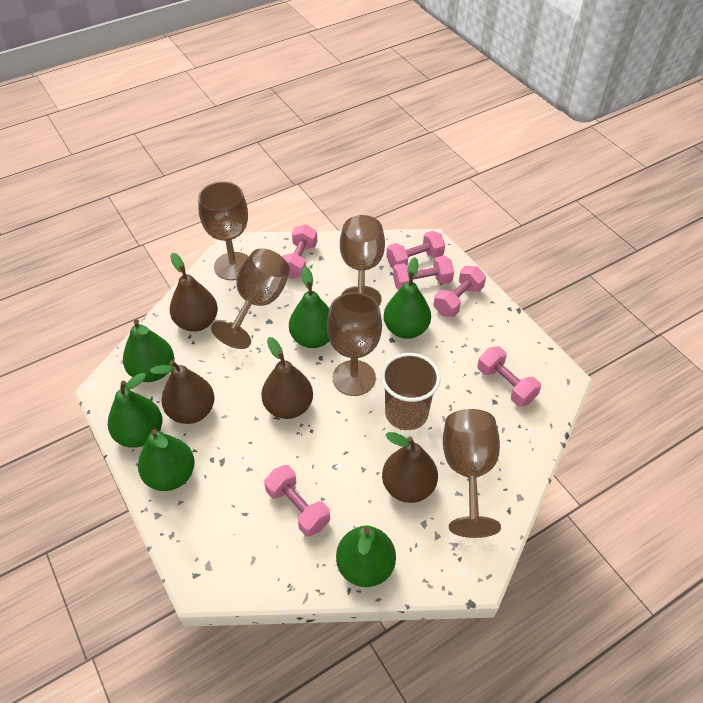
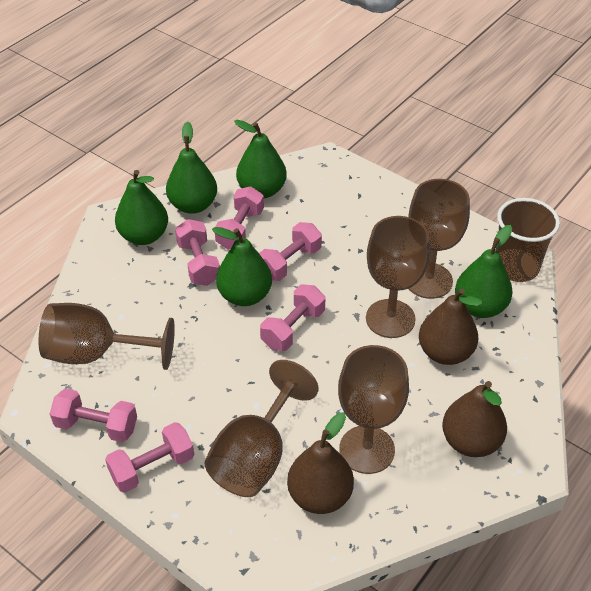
brown pear: 4 -> 3
green pear: 6 -> 5

